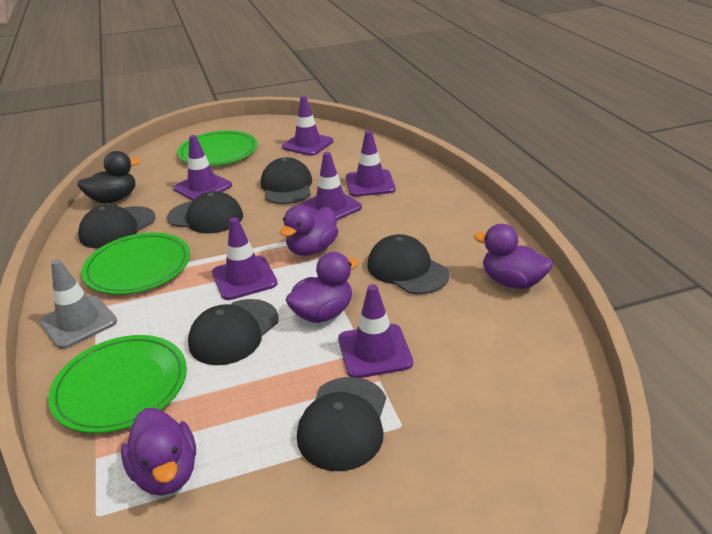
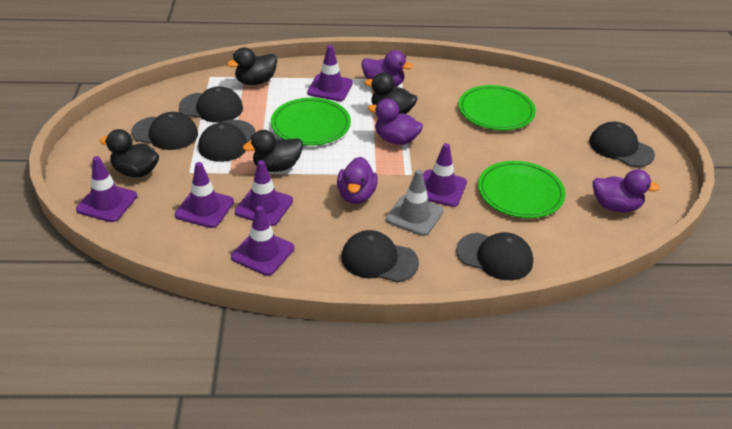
black duck: 1 -> 4

